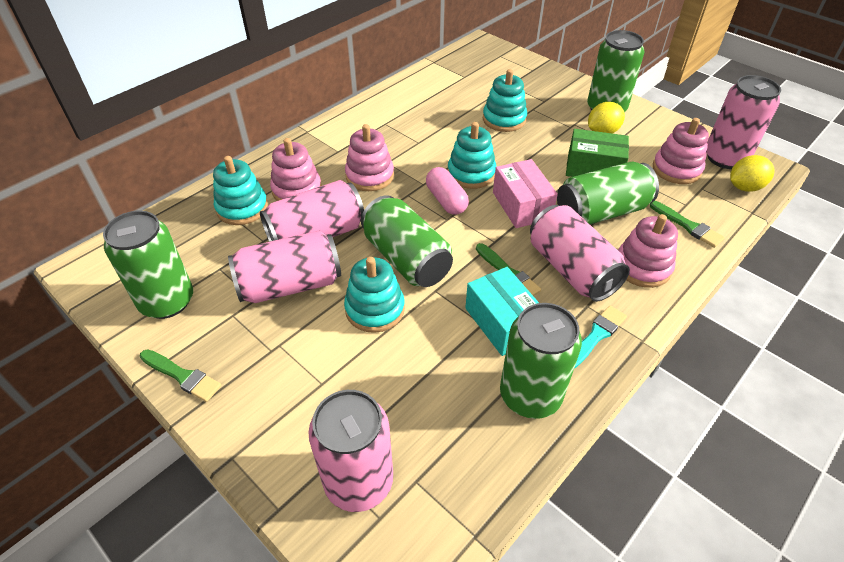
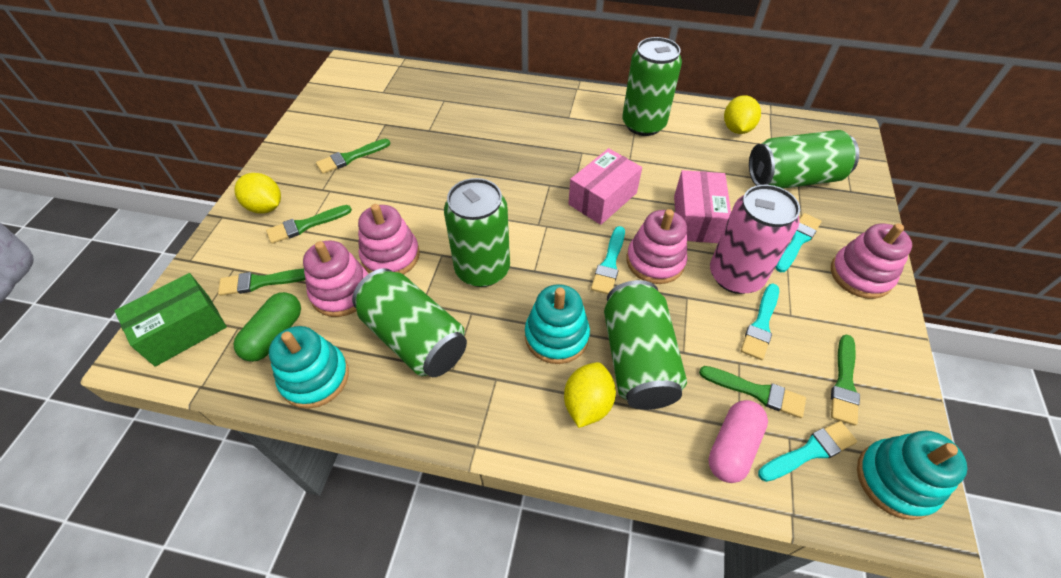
green brush: 3 -> 5
green capsule: 0 -> 1
pink box: 1 -> 2
pink can: 5 -> 1
turquoise box: 1 -> 0
turquoise brush: 1 -> 4
turquoise stacking toy: 4 -> 3
yellow lemon: 2 -> 3

